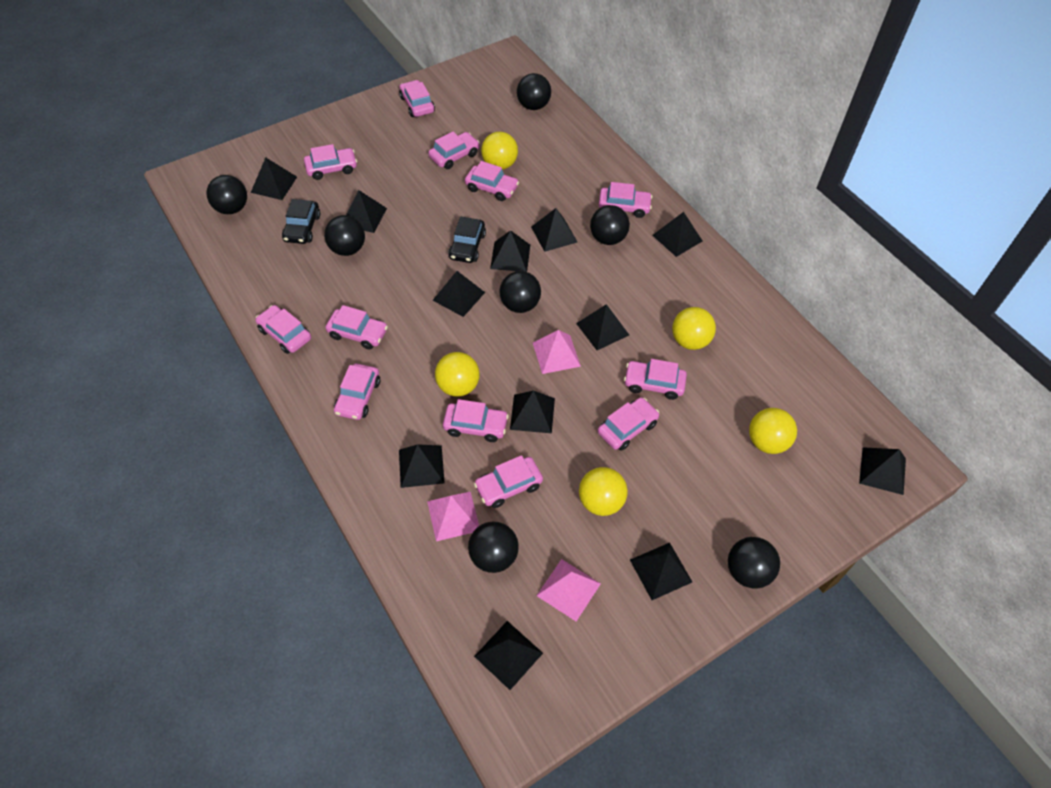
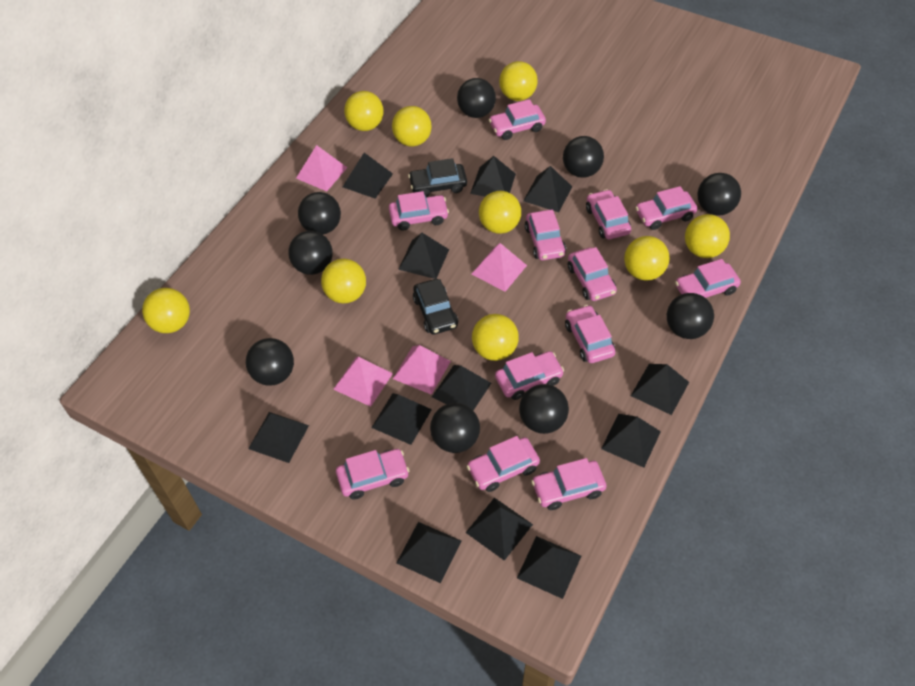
black ball: 7 -> 9
pink pyramid: 3 -> 4
yellow ball: 5 -> 9

